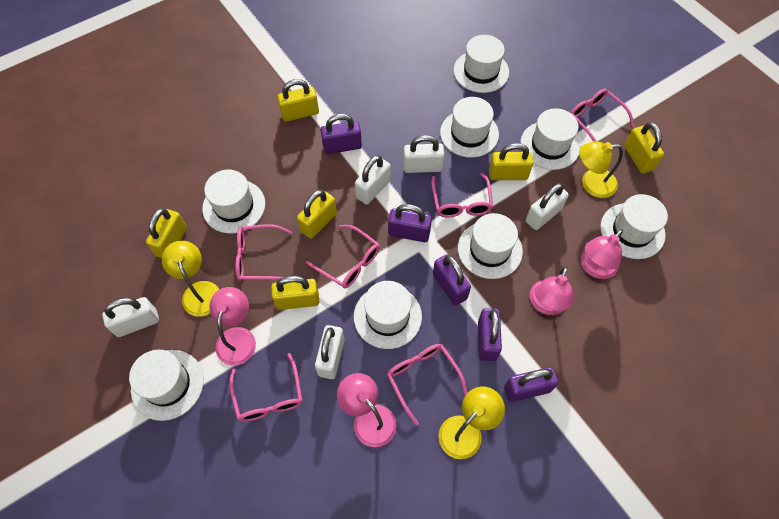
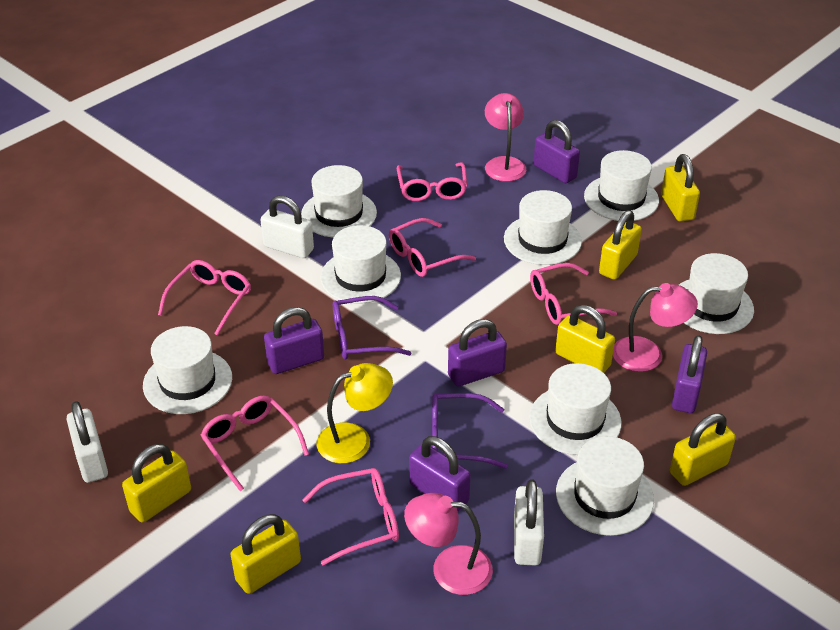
pink lamp: 4 -> 3
purple glasses: 0 -> 2
white padlock: 5 -> 3
yellow lamp: 3 -> 1

